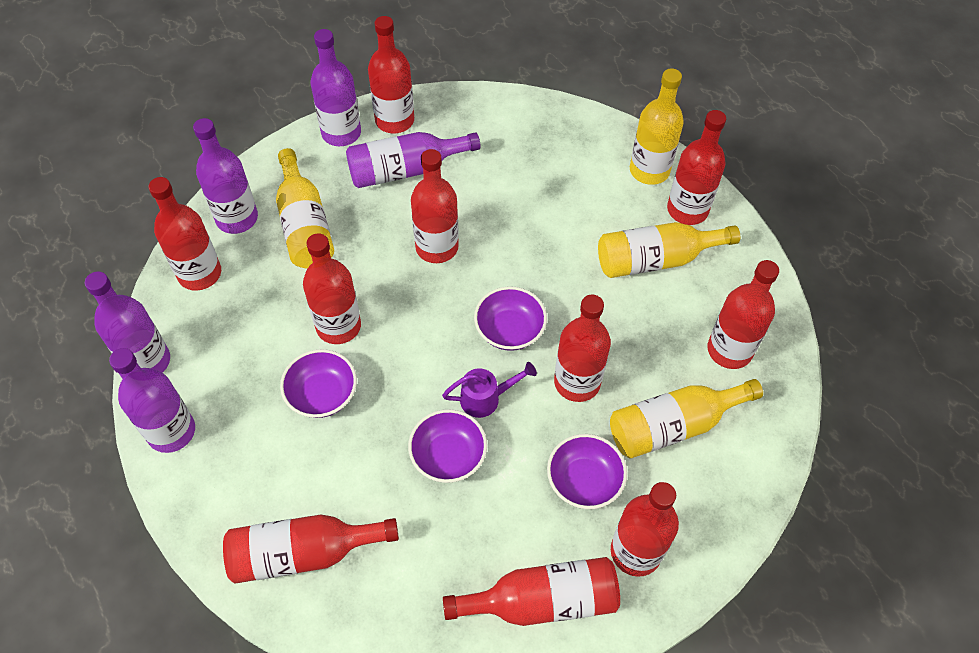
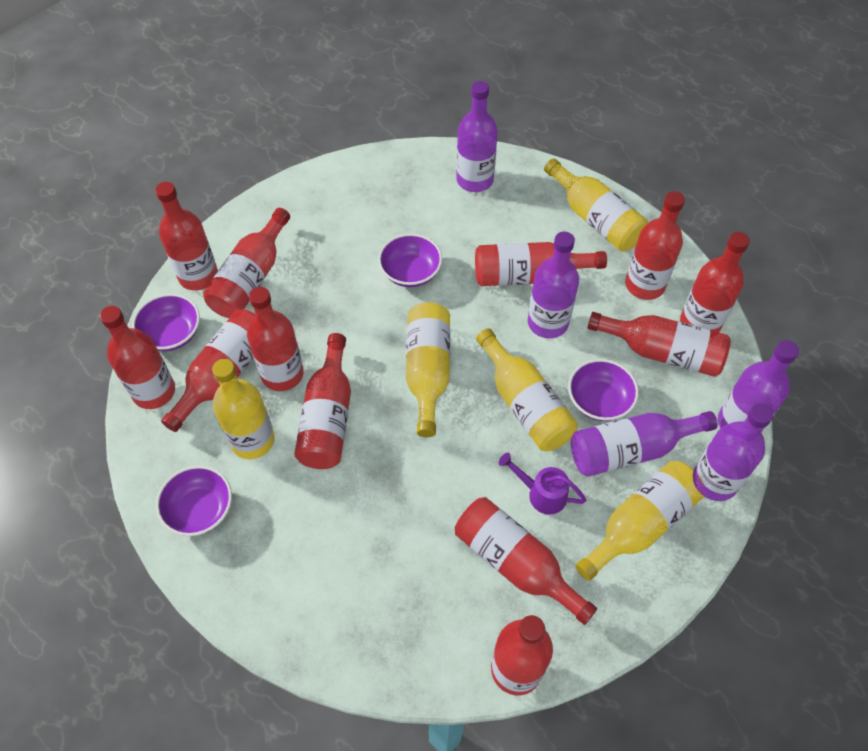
red bottle: 10 -> 12
yellow bottle: 4 -> 5

